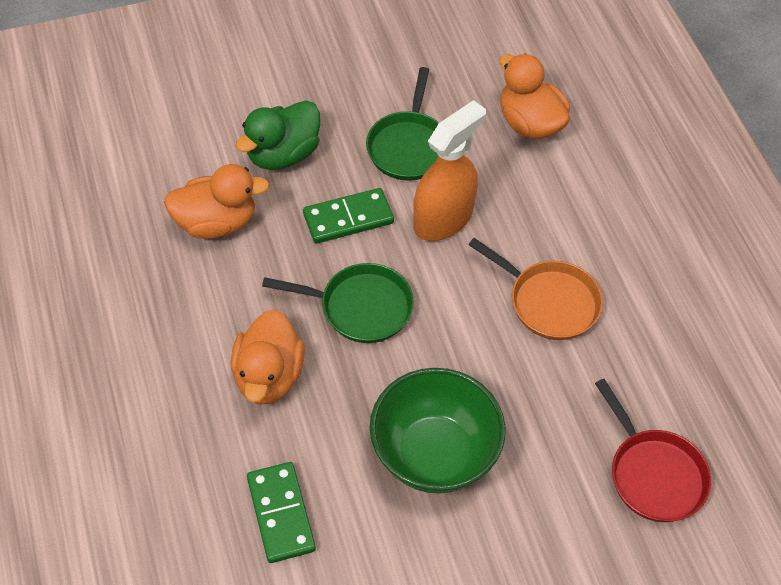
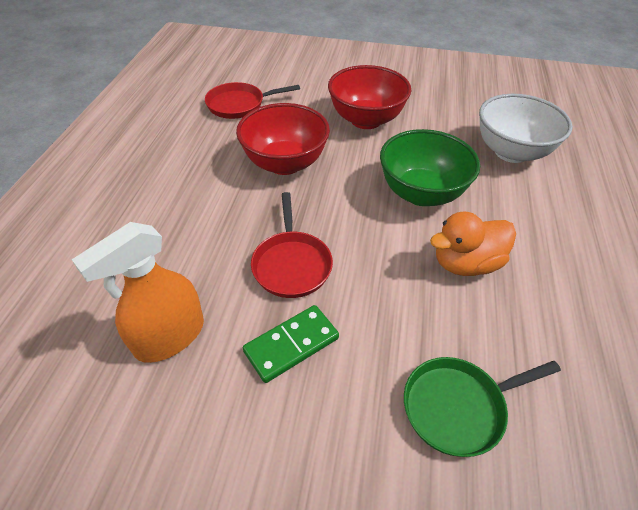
green domino: 2 -> 1
green duck: 1 -> 0
green pan: 2 -> 1
orange duck: 3 -> 1
orange pan: 1 -> 0
red bowl: 0 -> 2
red pan: 1 -> 2
white bowl: 0 -> 1

